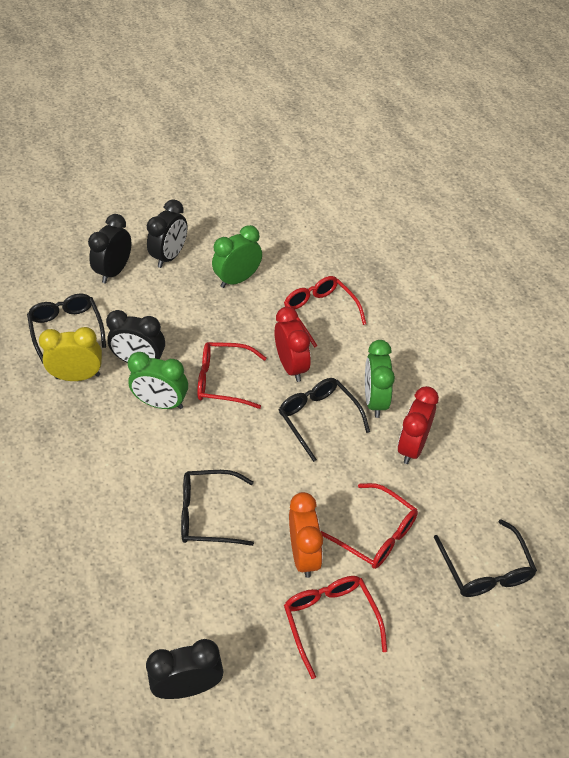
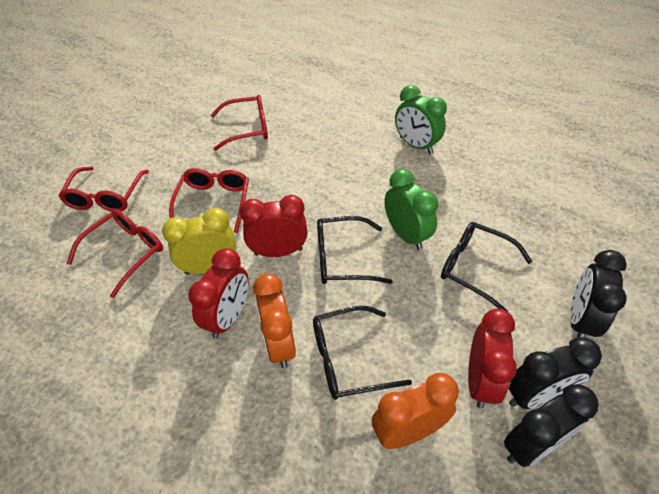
black clock: 4 -> 3
black glasses: 4 -> 3
green clock: 3 -> 2
orange clock: 1 -> 2
red clock: 2 -> 3

